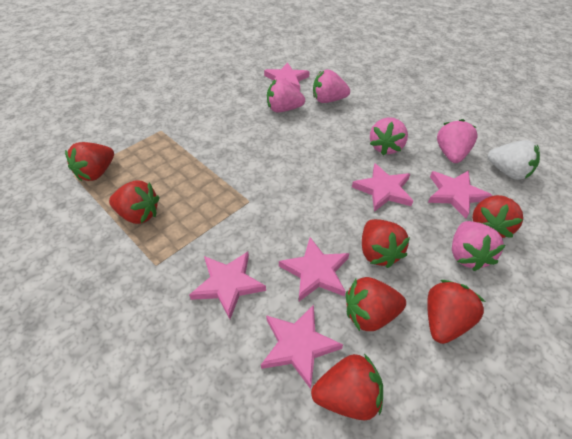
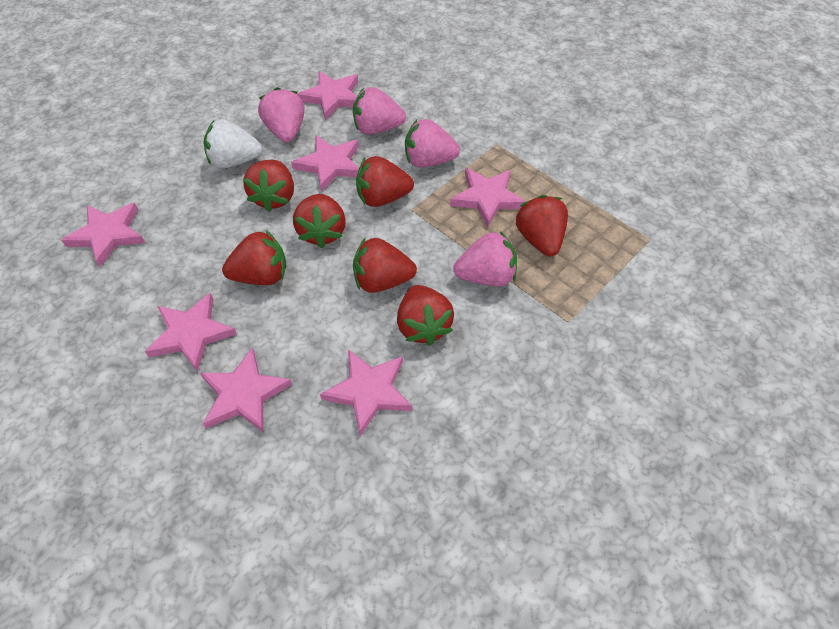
pink star: 6 -> 7
pink strawberry: 5 -> 4

